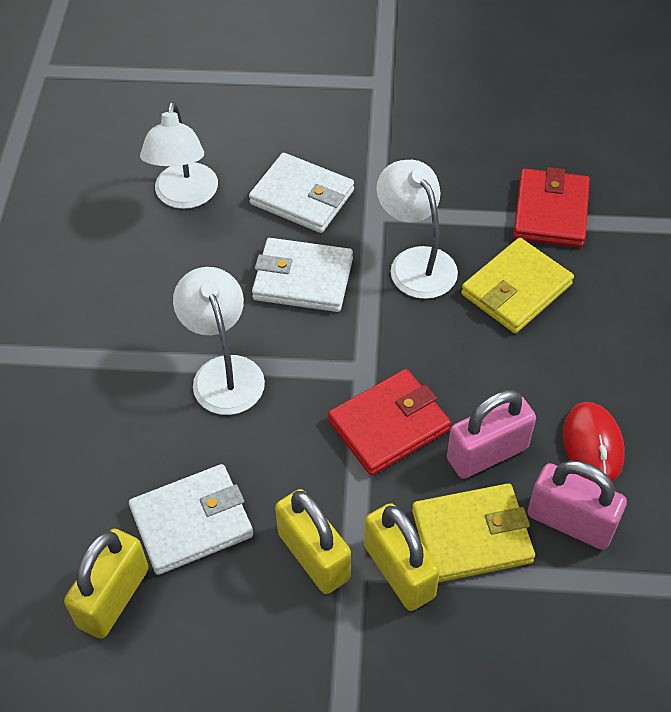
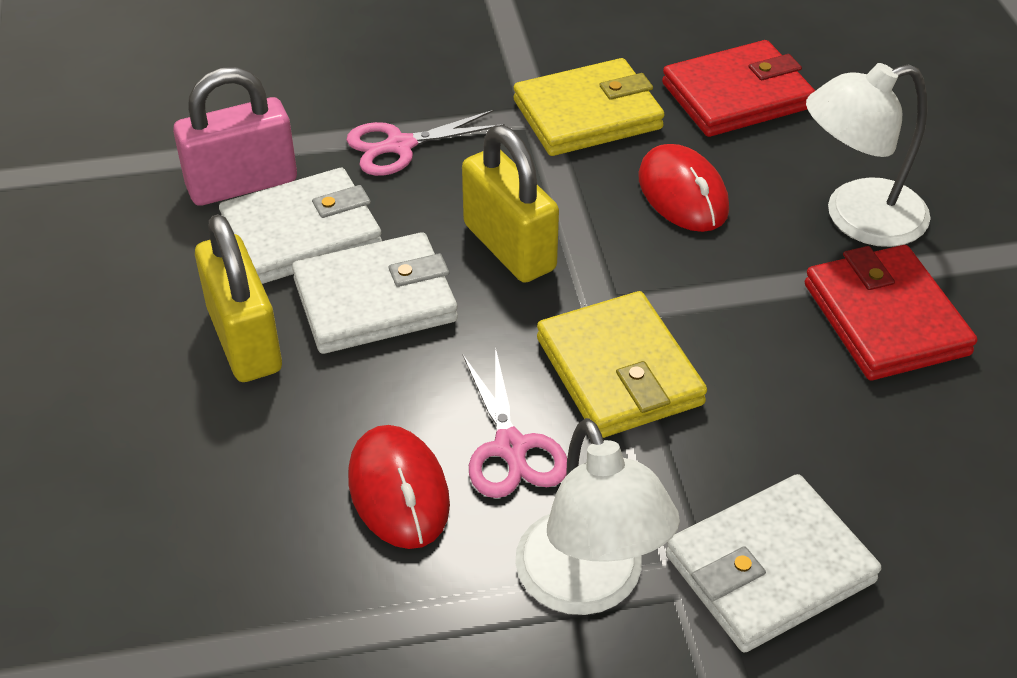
pink padlock: 2 -> 1
pink scissors: 0 -> 2
red mouse: 1 -> 2
white lamp: 3 -> 2
yellow padlock: 3 -> 2

